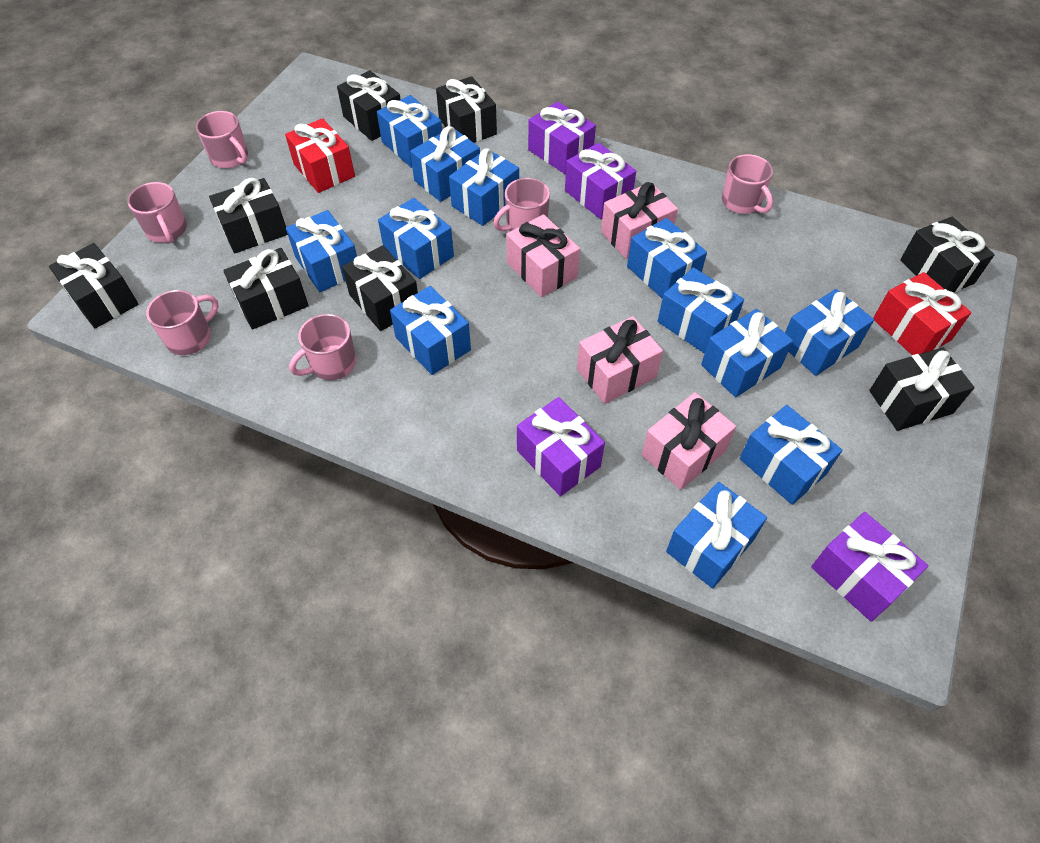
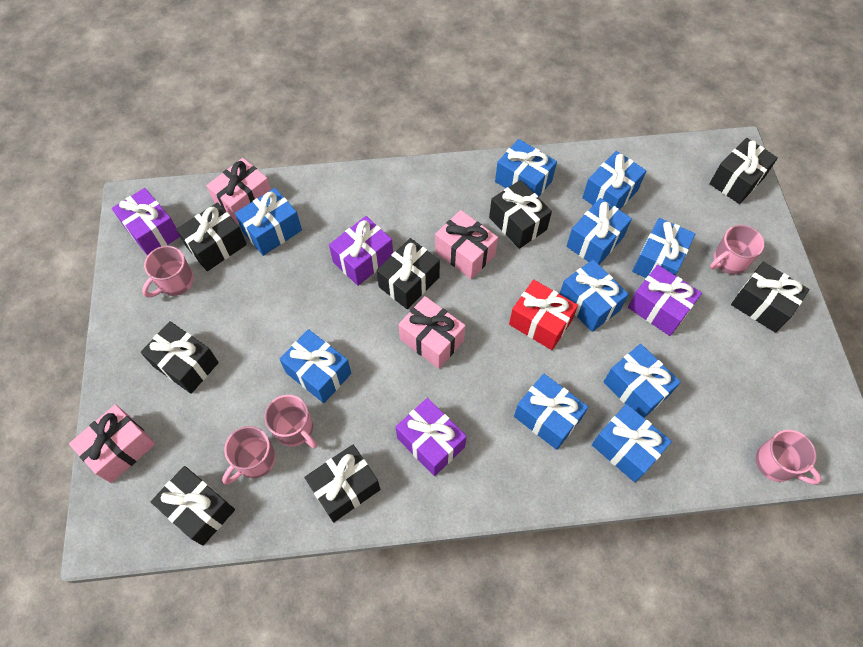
blue gift: 12 -> 10
pink mug: 6 -> 5
red gift: 2 -> 1

